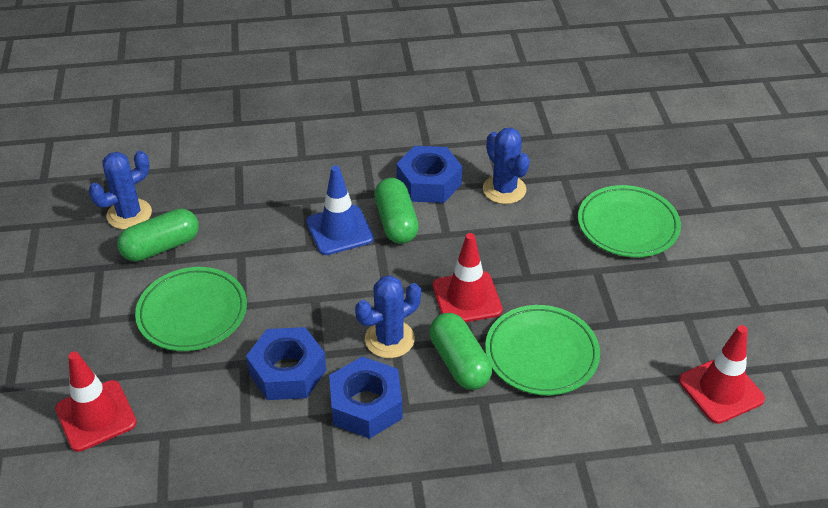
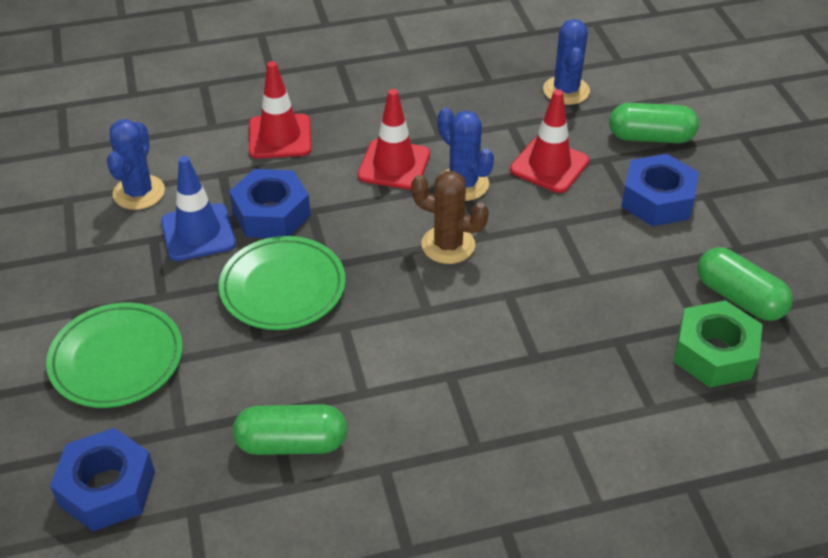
brown cactus: 0 -> 1
green nut: 0 -> 1
green plate: 3 -> 2

